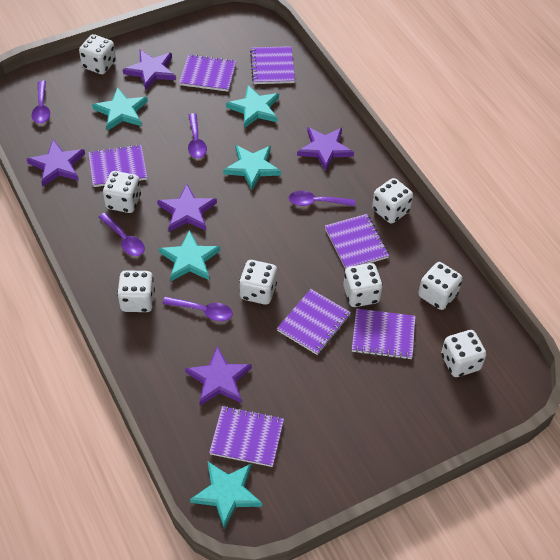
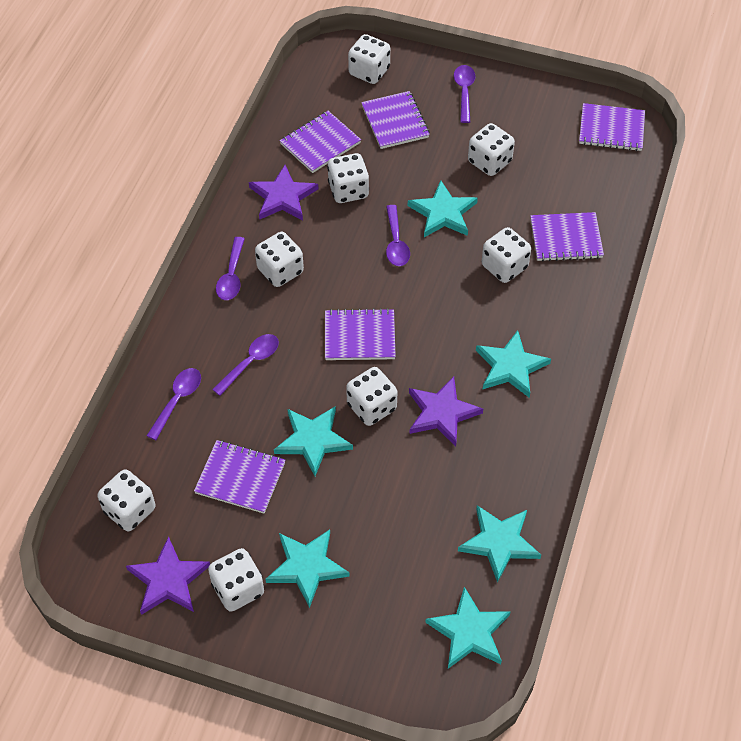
purple notebook: 7 -> 6
purple star: 5 -> 3
turquoise star: 5 -> 6

